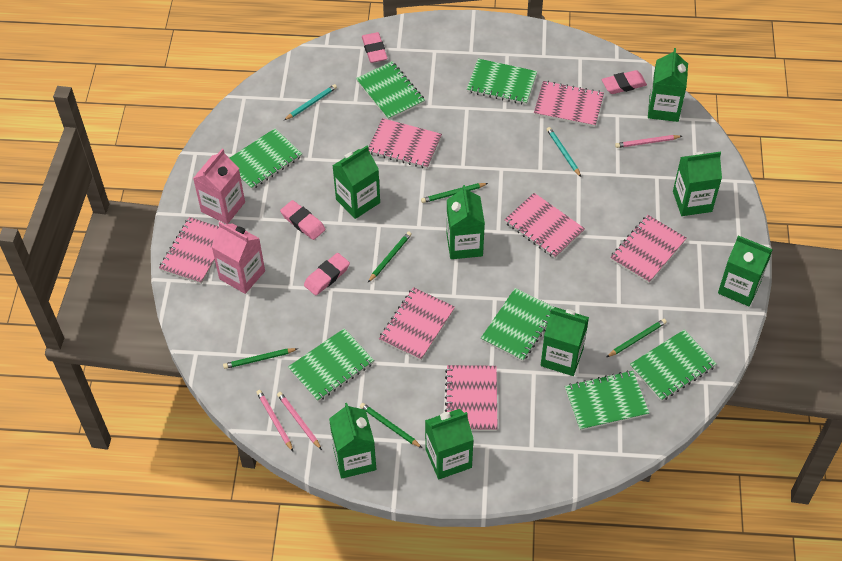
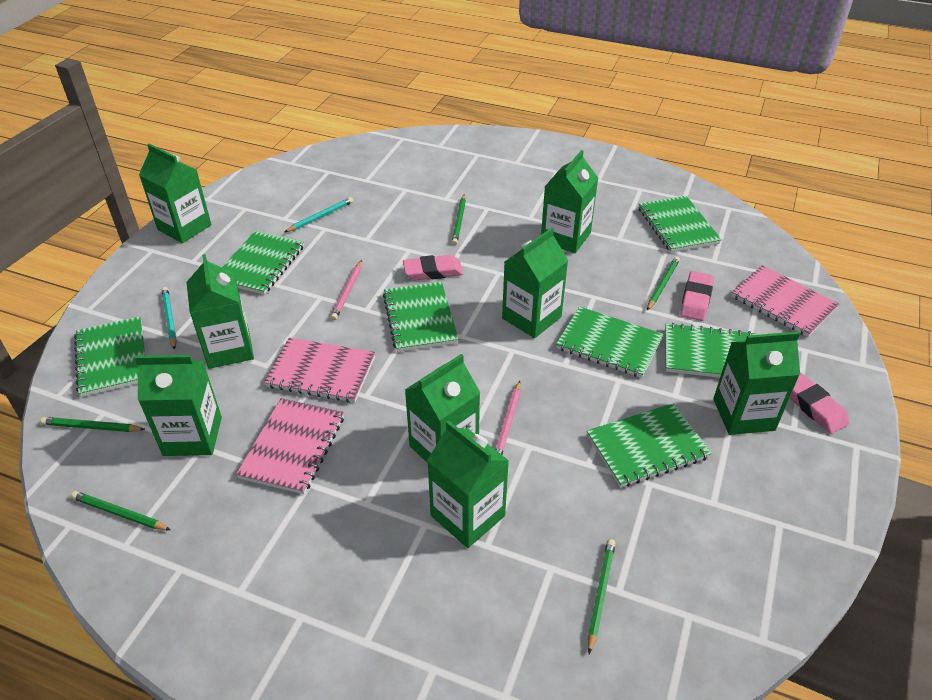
pink carton: 2 -> 0
pink eraser: 4 -> 3
pink notebook: 7 -> 3
pink pencil: 3 -> 2

